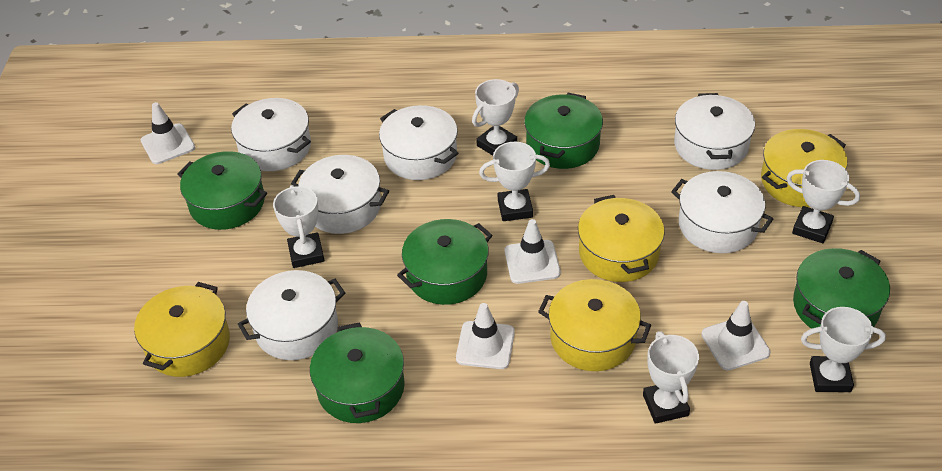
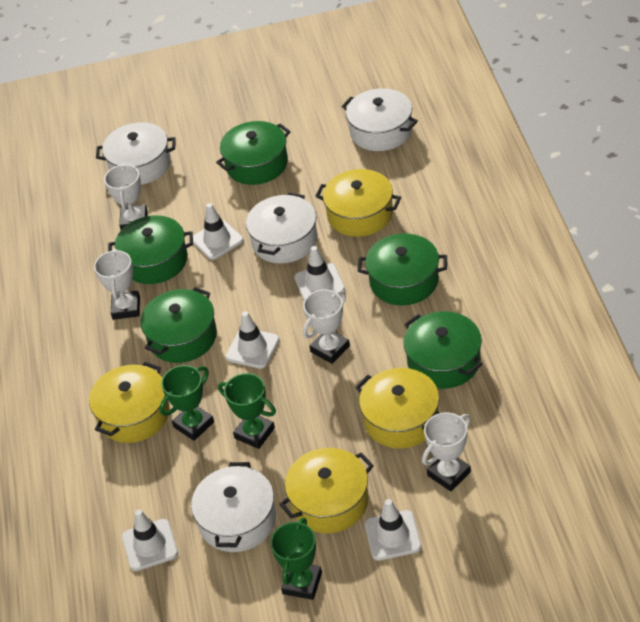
green trophy: 0 -> 3
white pot: 6 -> 4
white traffic cone: 4 -> 5
white trophy: 6 -> 4

